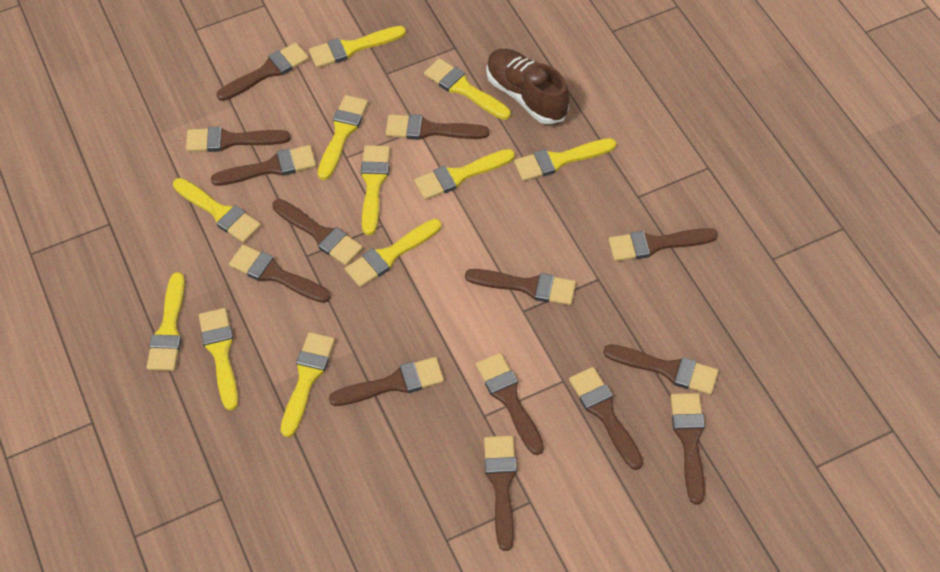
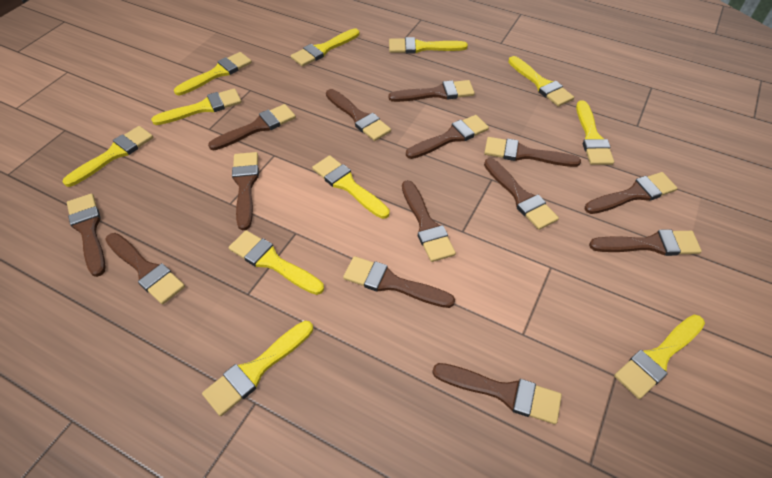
brown shoe: 1 -> 0

